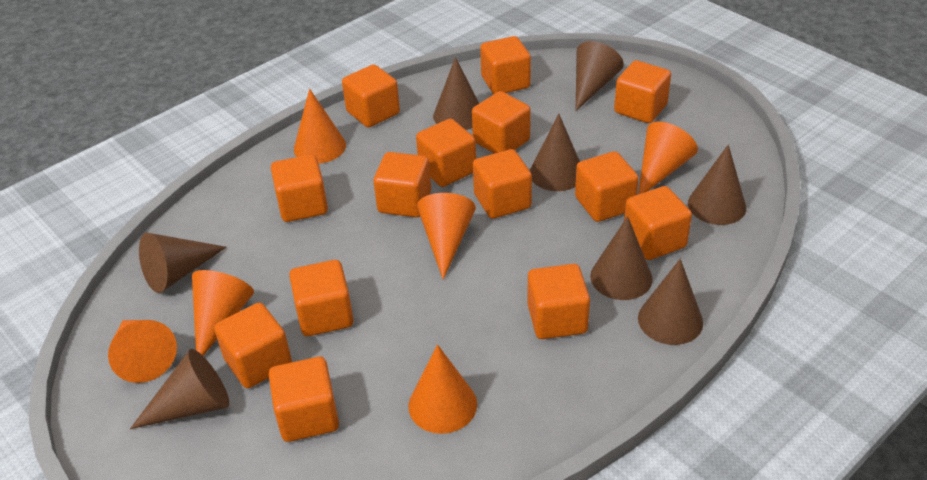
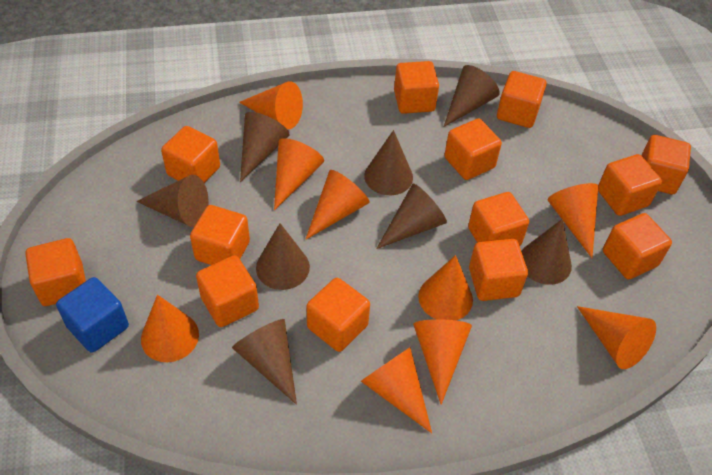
blue cube: 0 -> 1
orange cone: 6 -> 9
orange cube: 14 -> 13

